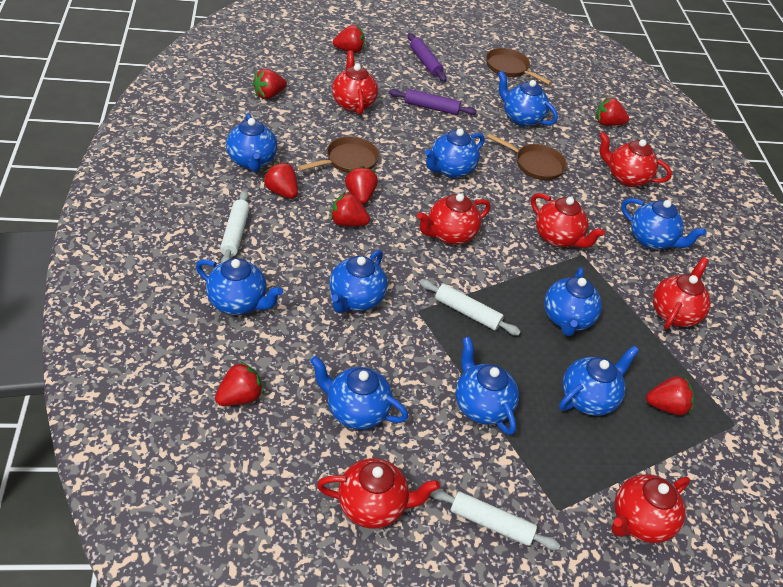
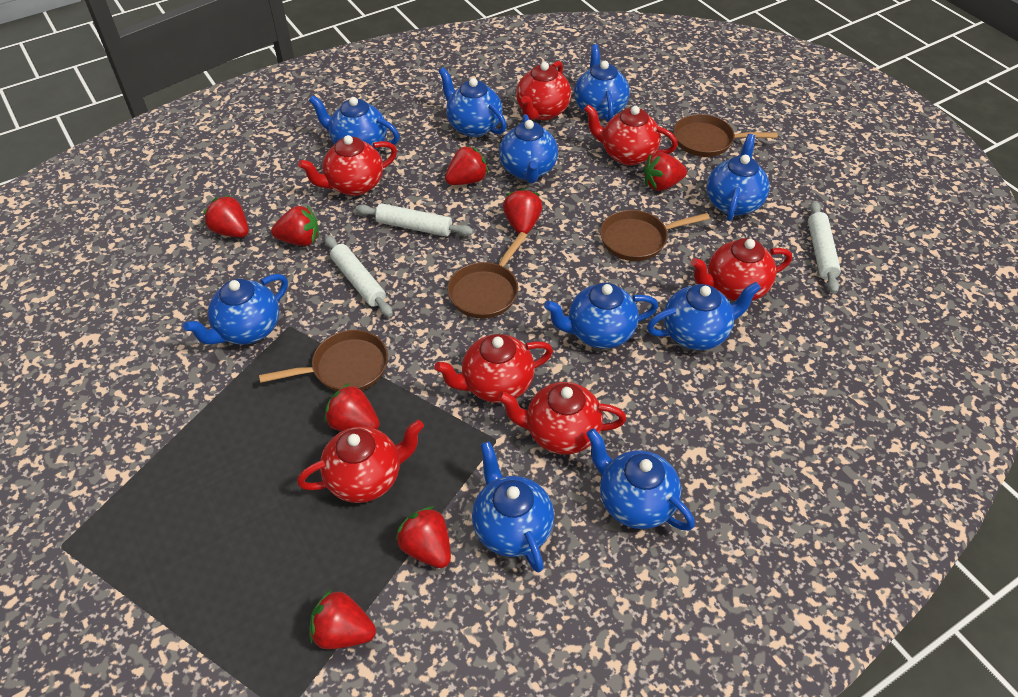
brown pan: 3 -> 4
purple rolling pin: 2 -> 0

